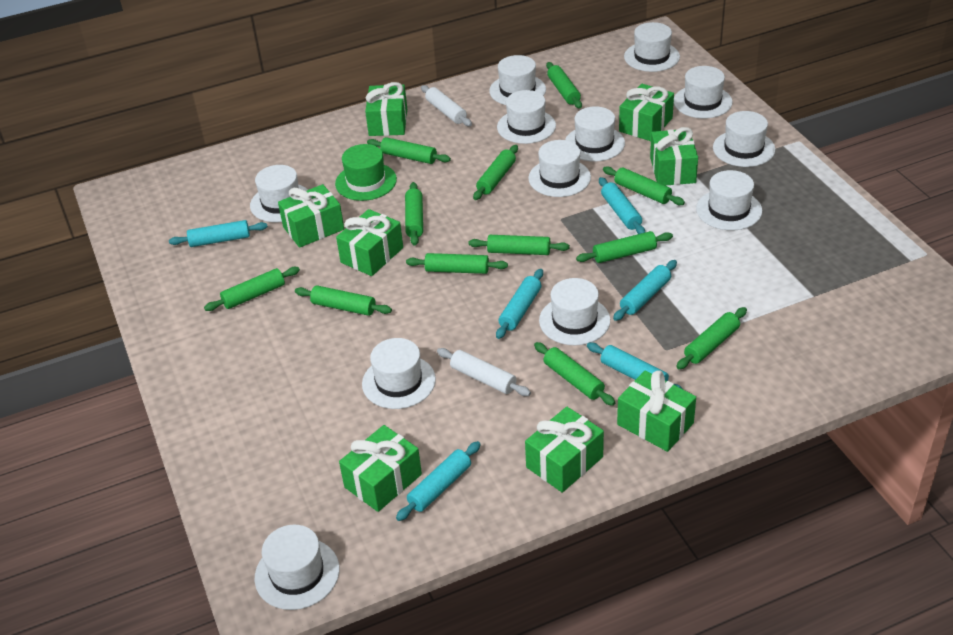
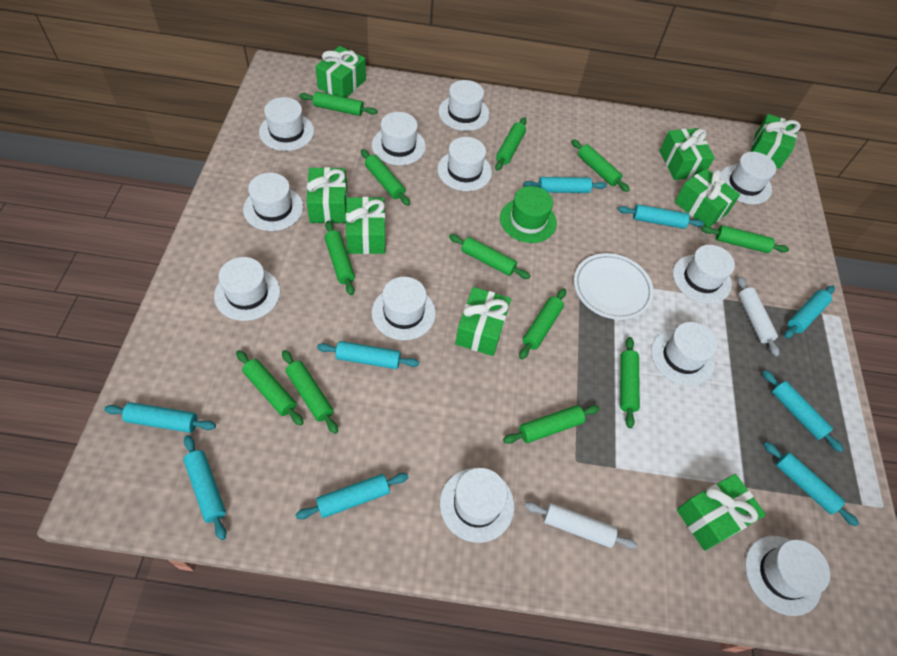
turquoise rolling pin: 6 -> 9
white plate: 0 -> 1

